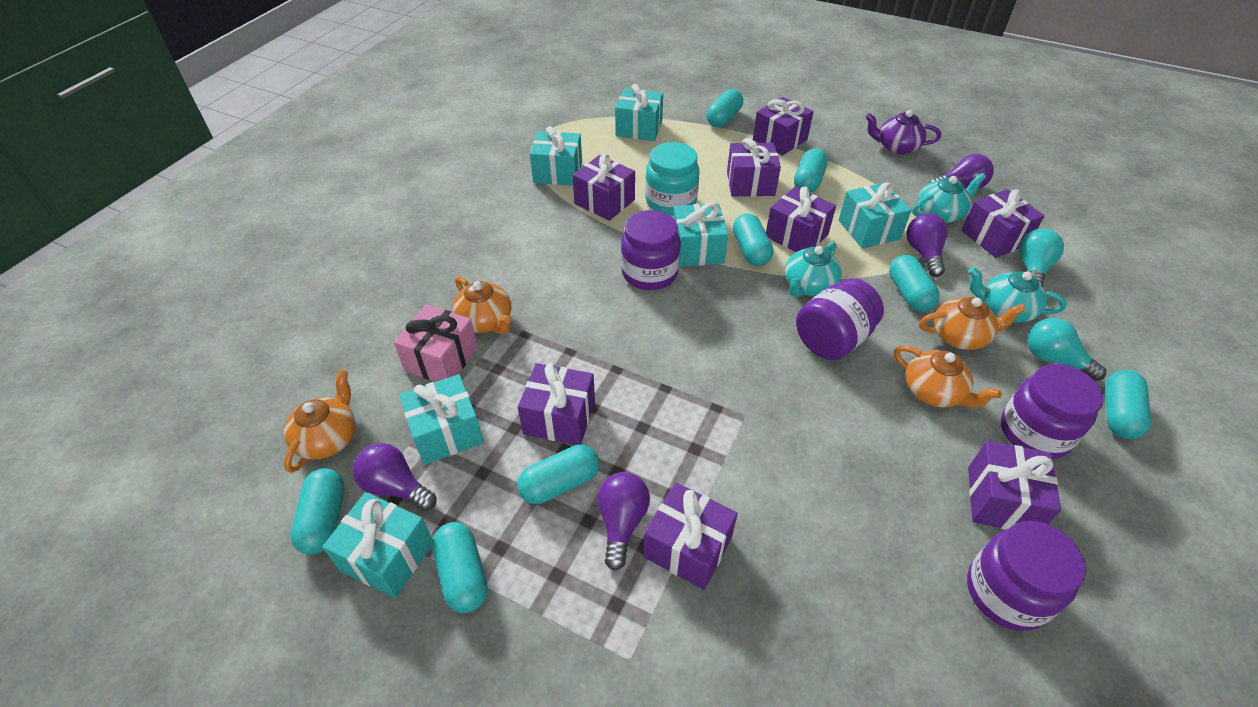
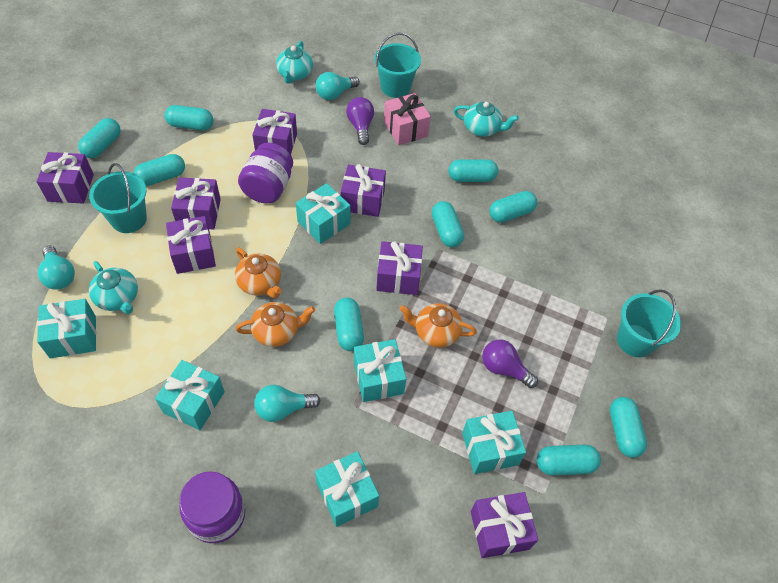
orange teapot: 4 -> 3
purple gift: 8 -> 7
purple jar: 4 -> 2
purple light bulb: 4 -> 2
purple teapot: 1 -> 0
turquoise bucket: 0 -> 3
turquoise capsule: 8 -> 9
turquoise jar: 1 -> 0
turquoise light bulb: 2 -> 3

